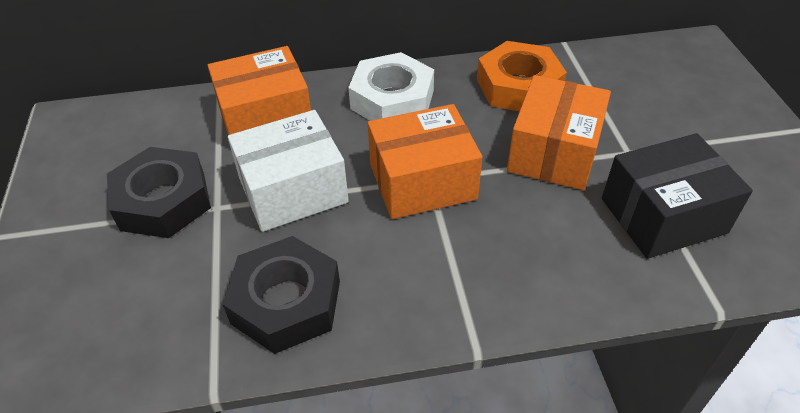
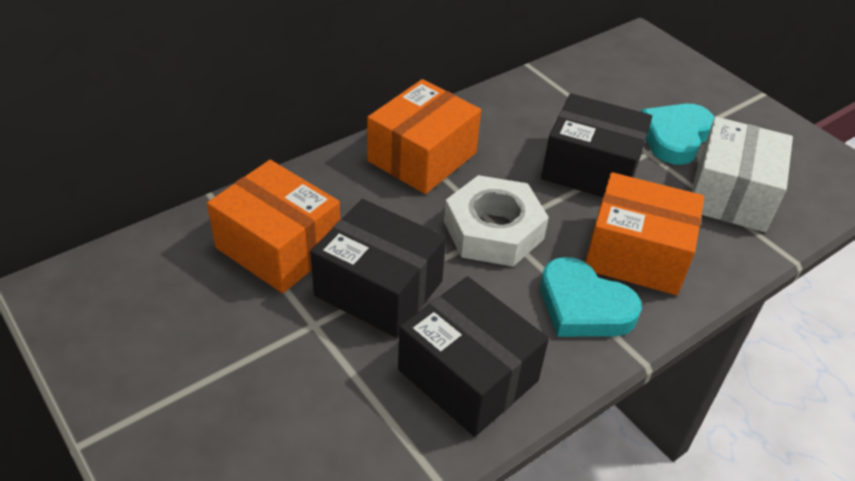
black box: 1 -> 3
black nut: 2 -> 0
orange nut: 1 -> 0
turquoise heart: 0 -> 2

